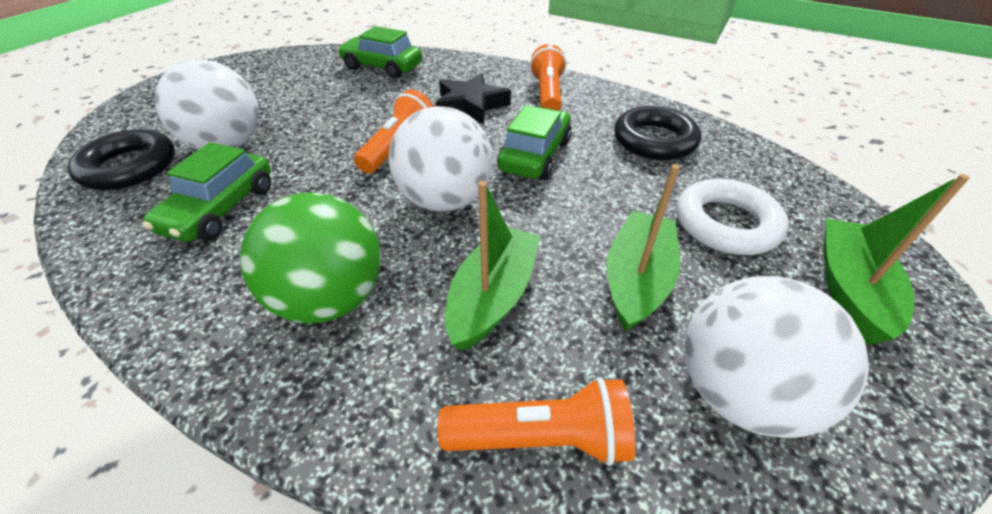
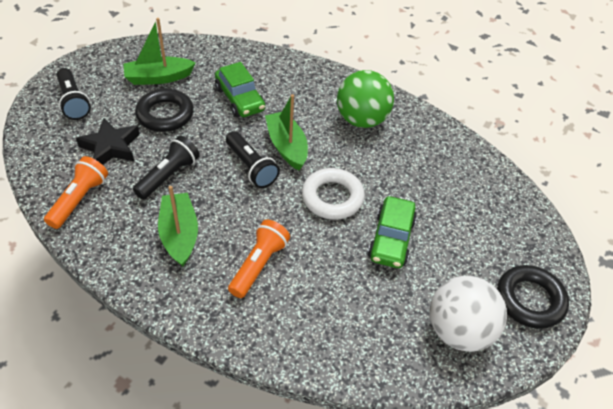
black flashlight: 0 -> 3
green car: 3 -> 2
orange flashlight: 3 -> 2
white ball: 3 -> 1

